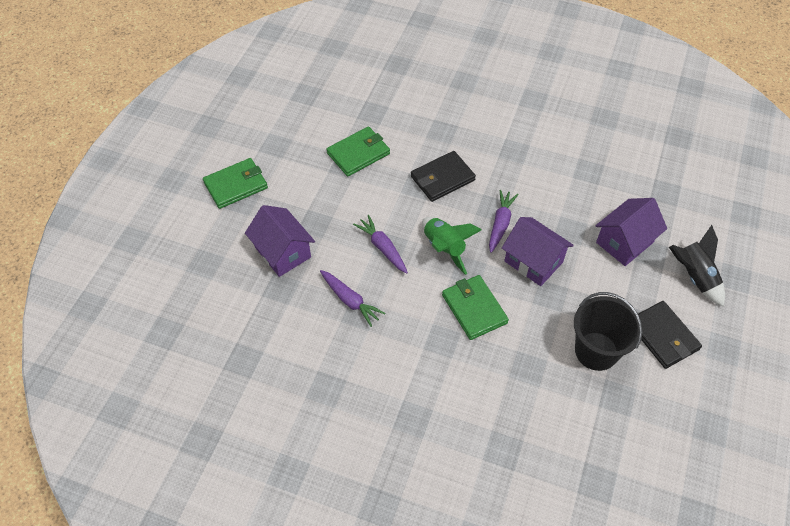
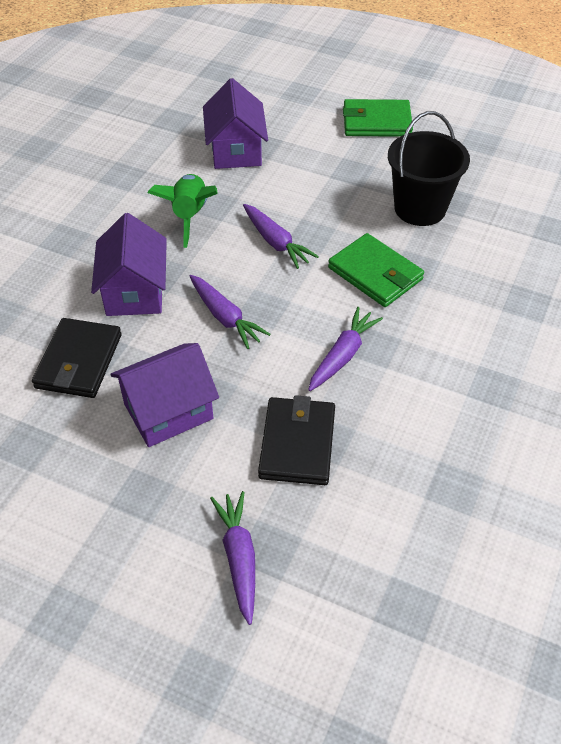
black rocket: 1 -> 0
green wallet: 3 -> 2
purple carrot: 3 -> 4

